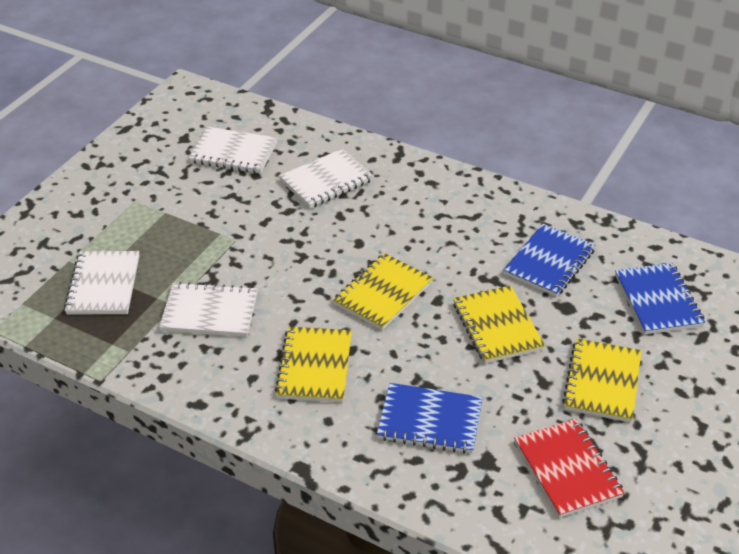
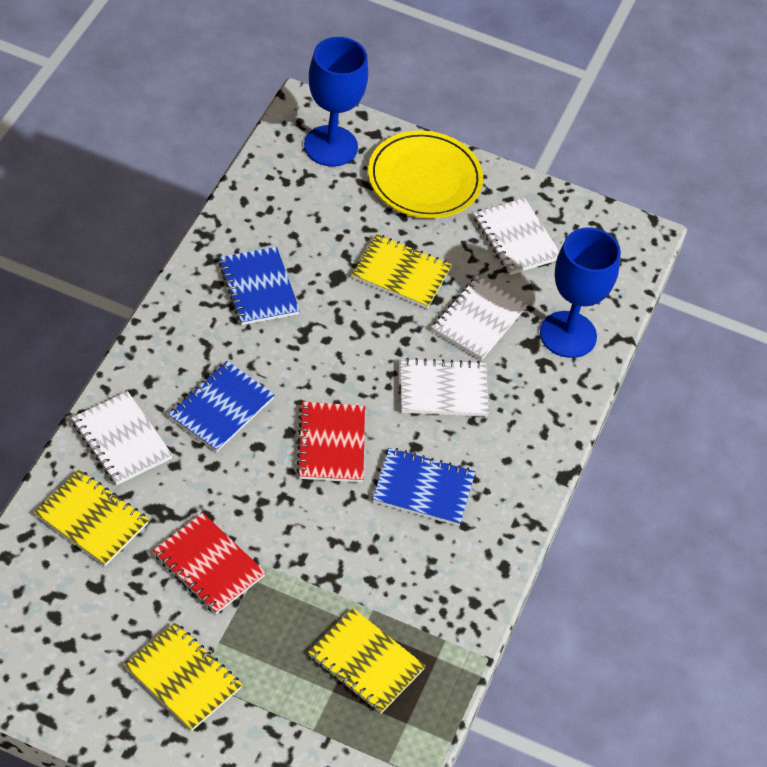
blue goblet: 0 -> 2
red notebook: 1 -> 2
yellow plate: 0 -> 1

